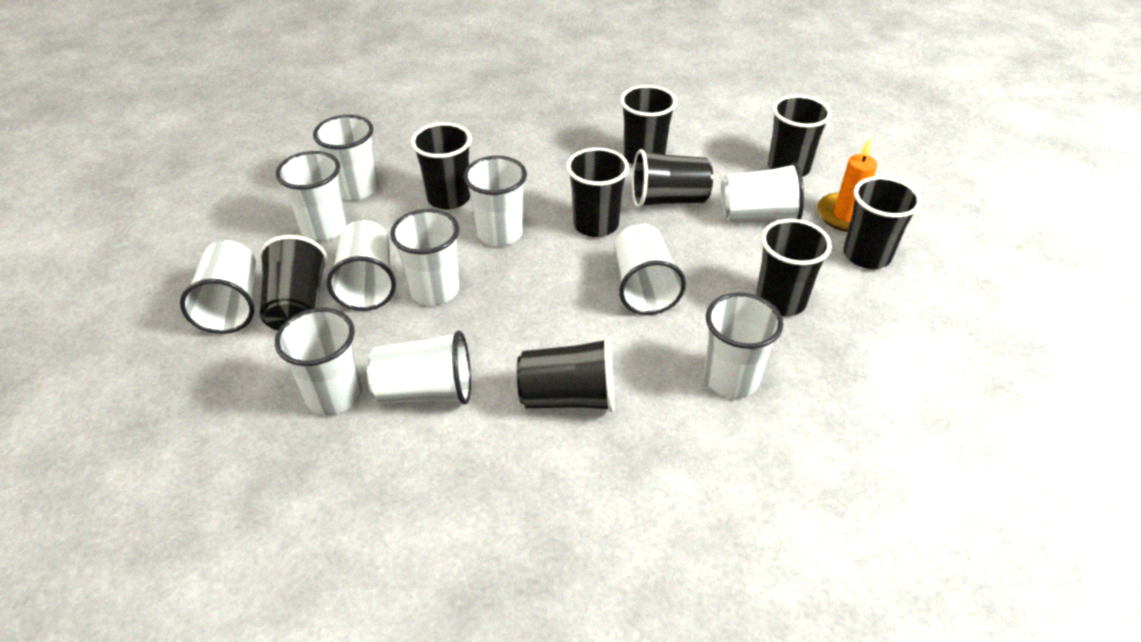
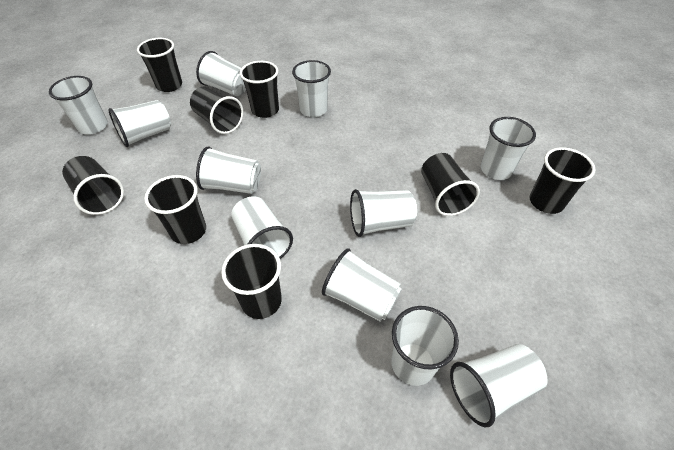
black cup: 9 -> 8
orange candle: 1 -> 0

